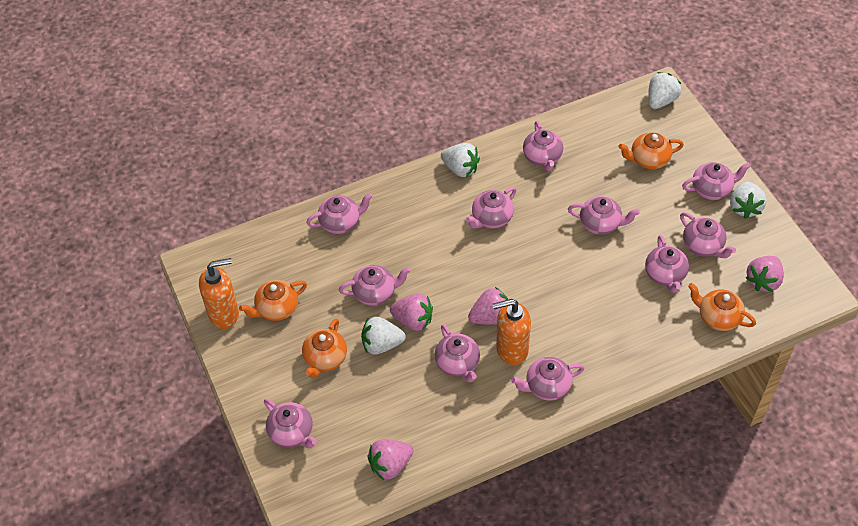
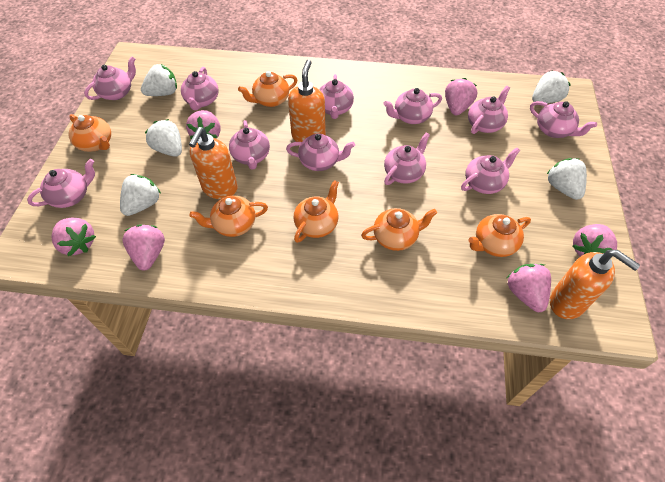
orange soap dispenser: 2 -> 3
orange teapot: 4 -> 6
pink strawberry: 4 -> 6
white strawberry: 4 -> 5

